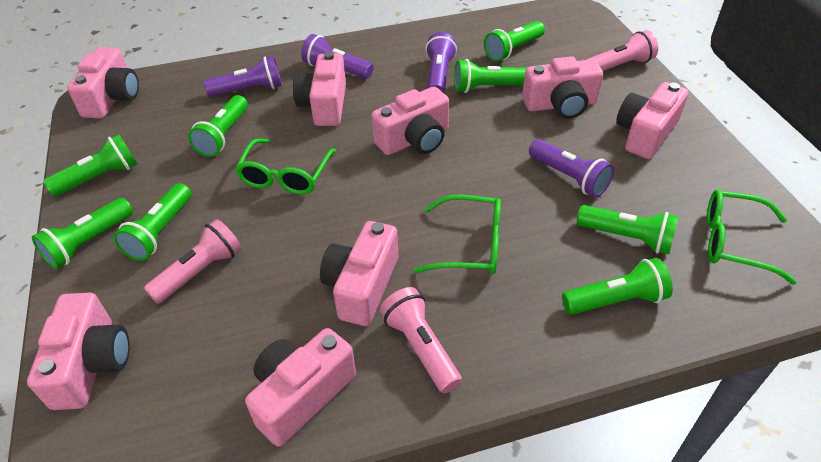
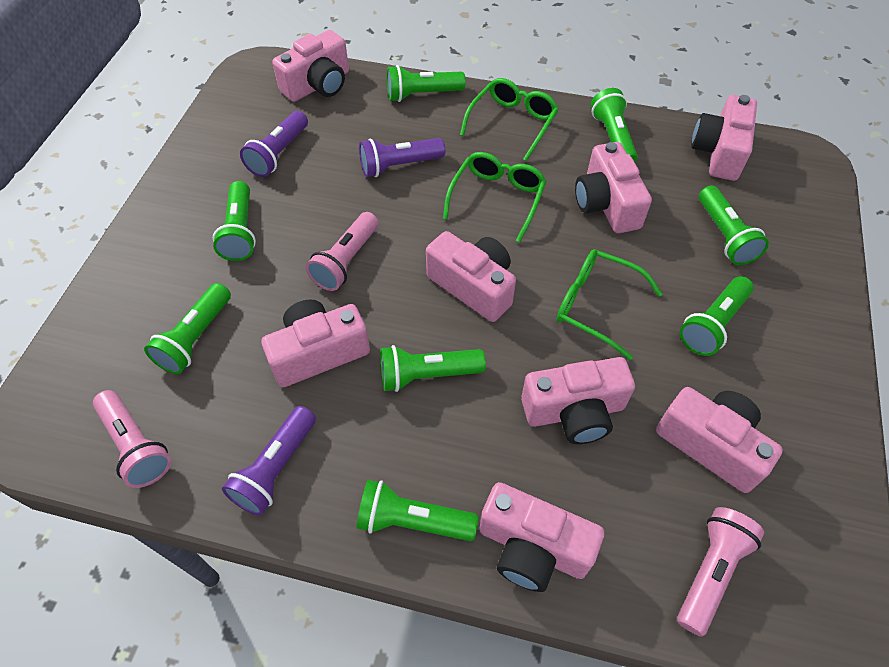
purple flashlight: 4 -> 3

